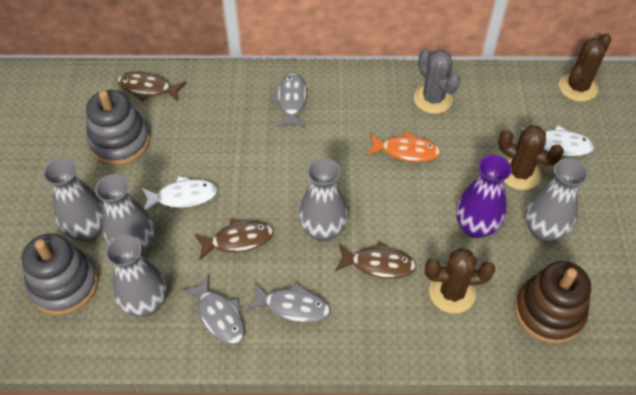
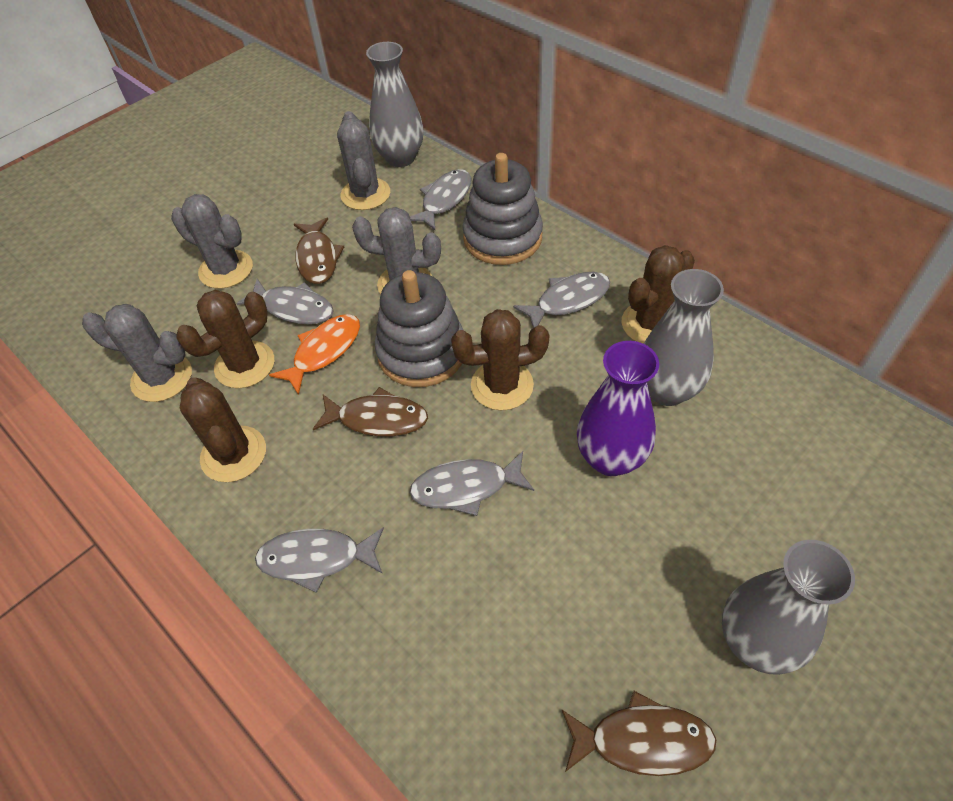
brown cactus: 3 -> 4
brown stacking toy: 1 -> 0
grey cactus: 1 -> 4
grey fish: 3 -> 5
grey vase: 5 -> 3
white fish: 2 -> 0

